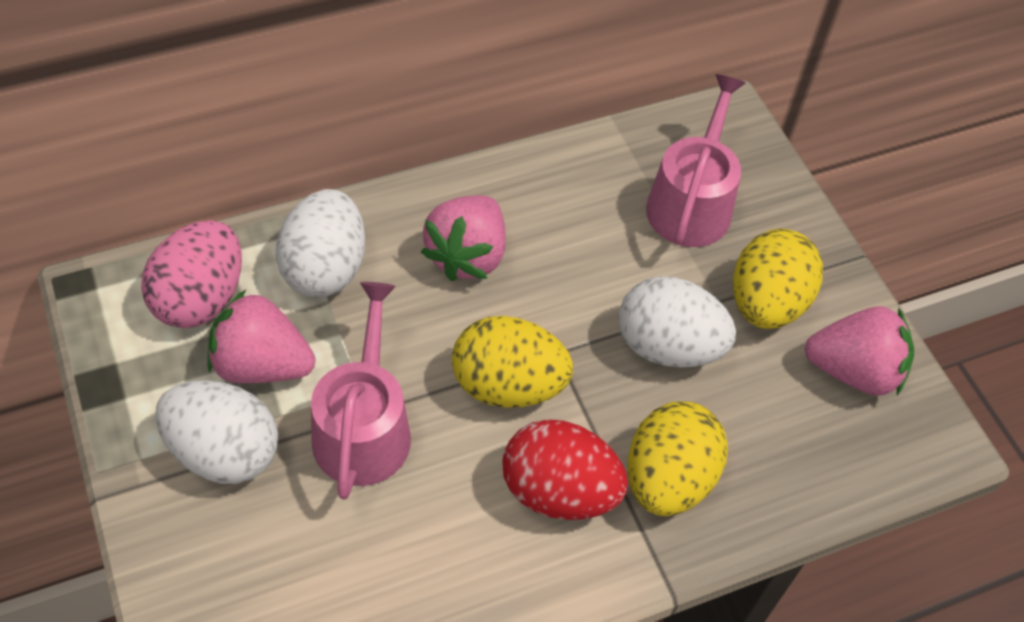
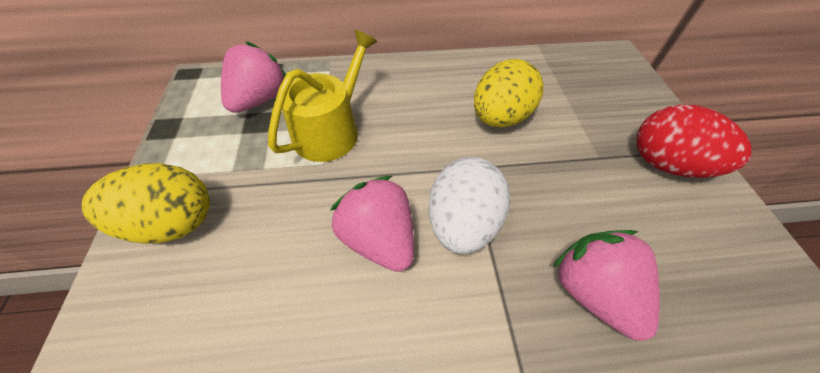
pink egg: 1 -> 0
pink watering can: 2 -> 0
white egg: 3 -> 1
yellow egg: 3 -> 2
yellow watering can: 0 -> 1

